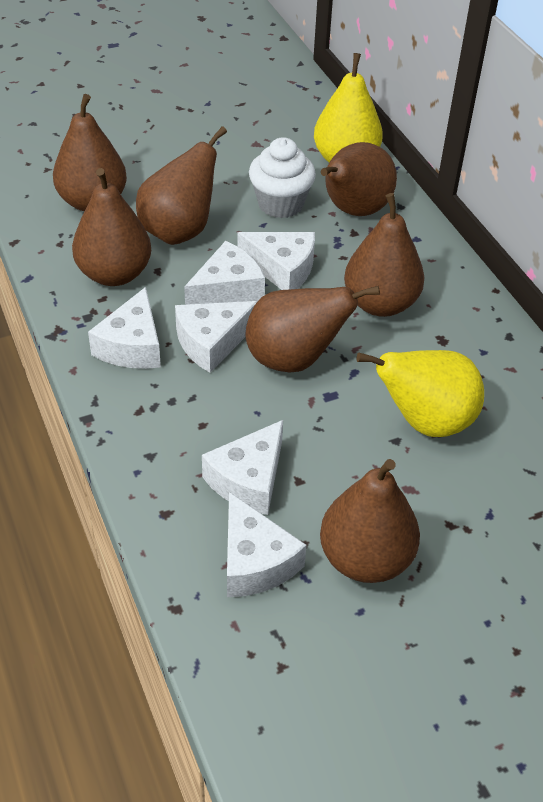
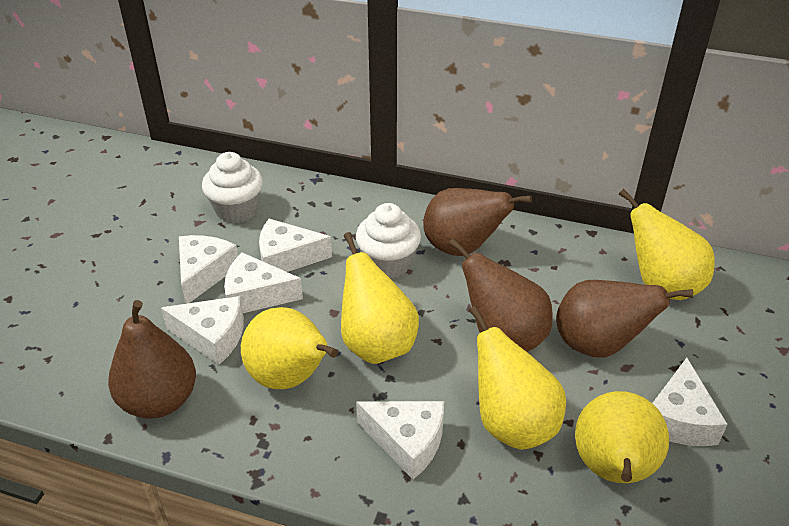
brown pear: 7 -> 4
white cupcake: 1 -> 2
yellow pear: 2 -> 5

